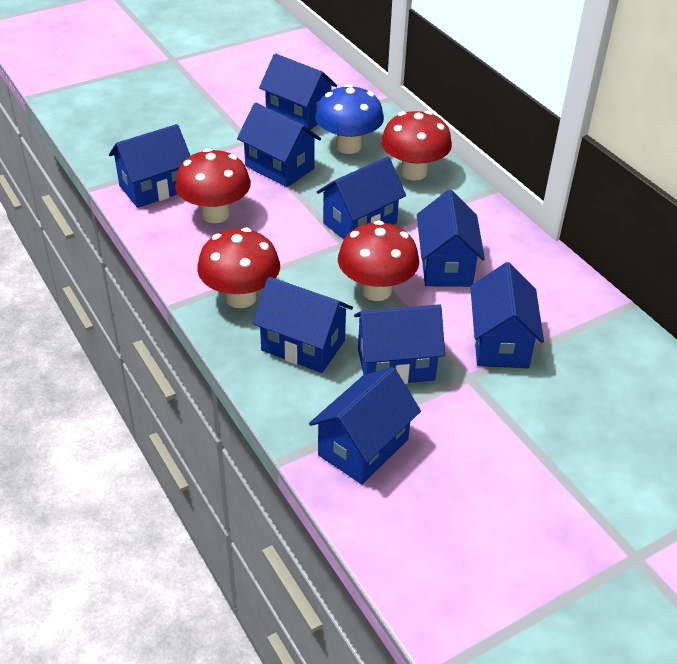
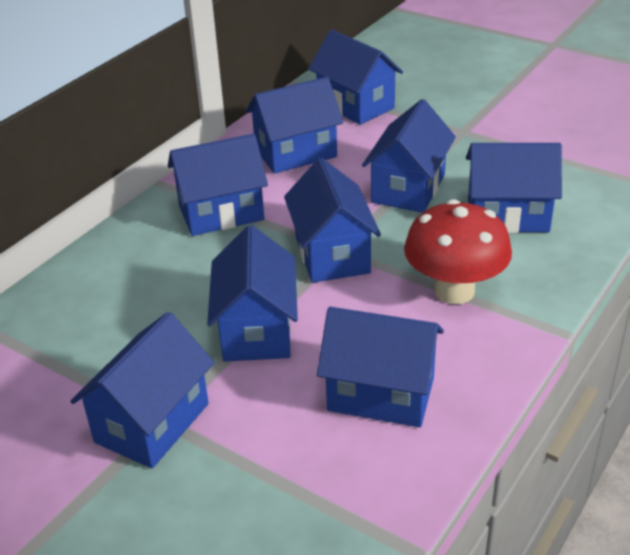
blue mushroom: 1 -> 0
red mushroom: 4 -> 1

